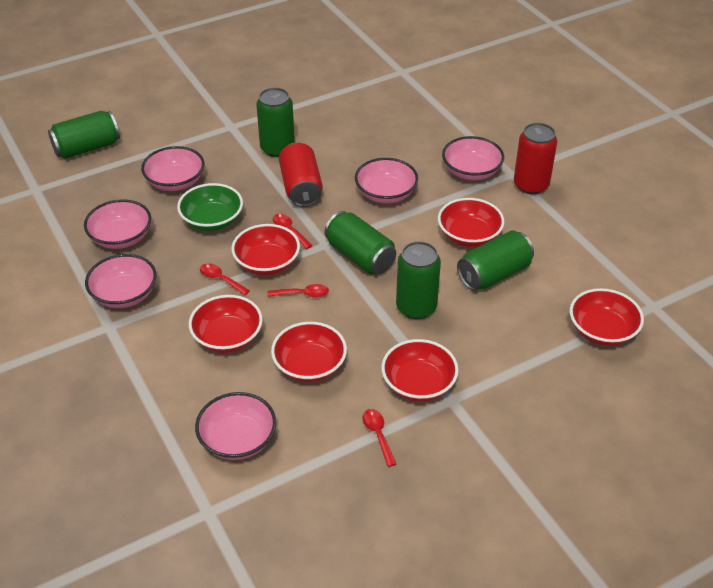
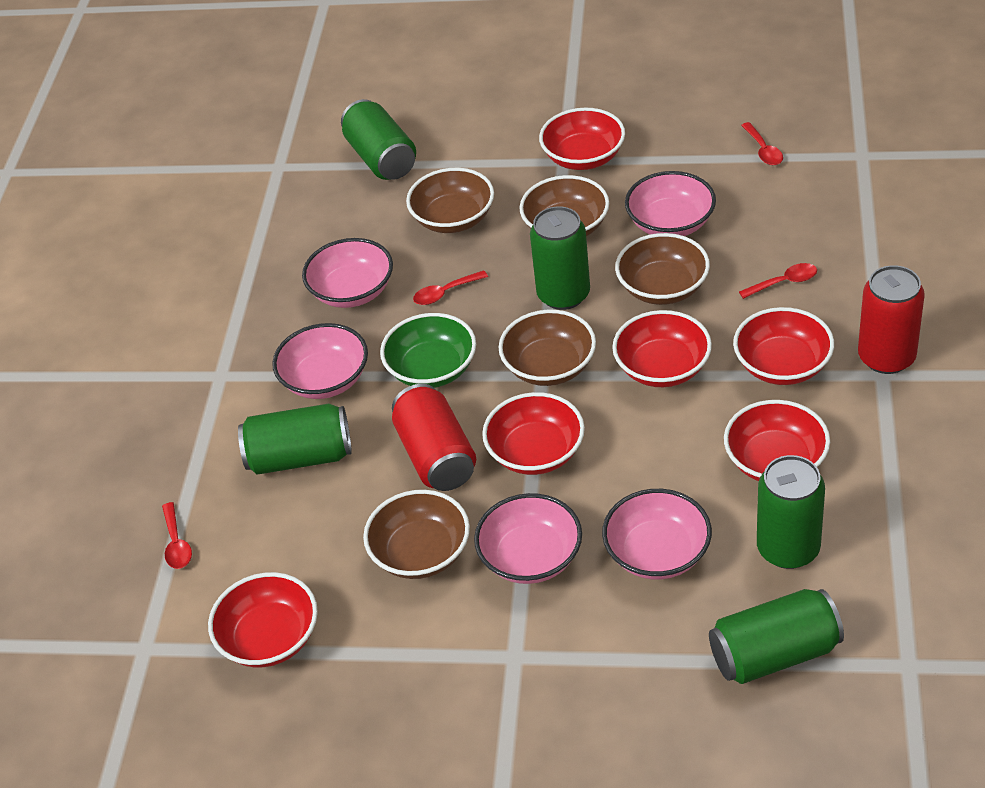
brown bowl: 0 -> 5
pink bowl: 6 -> 5

